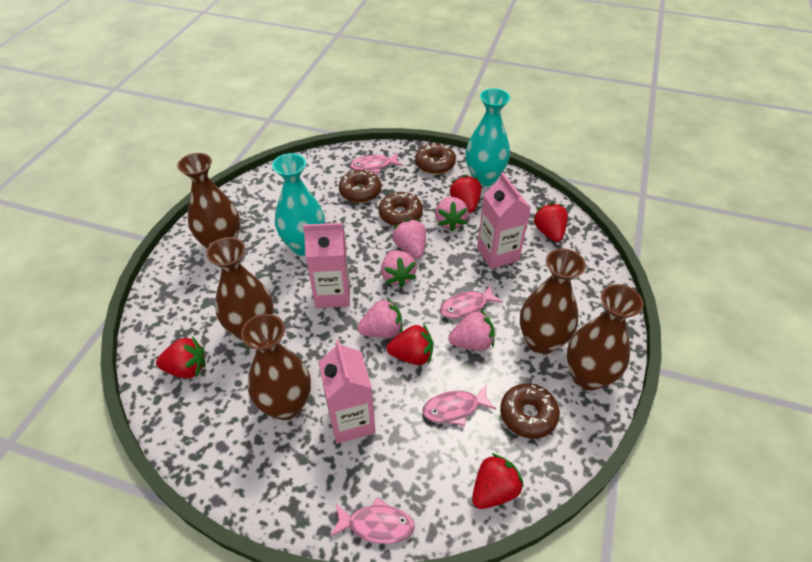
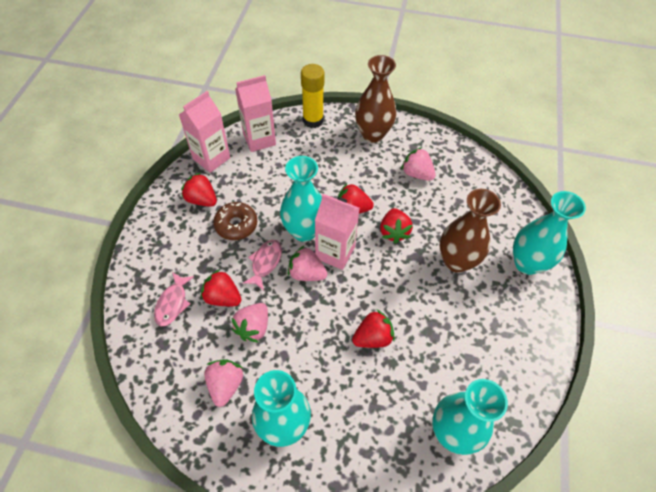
brown donut: 4 -> 1
brown vase: 5 -> 2
pink fish: 4 -> 2
pink strawberry: 5 -> 4
turquoise vase: 2 -> 4
yellow glue stick: 0 -> 1

